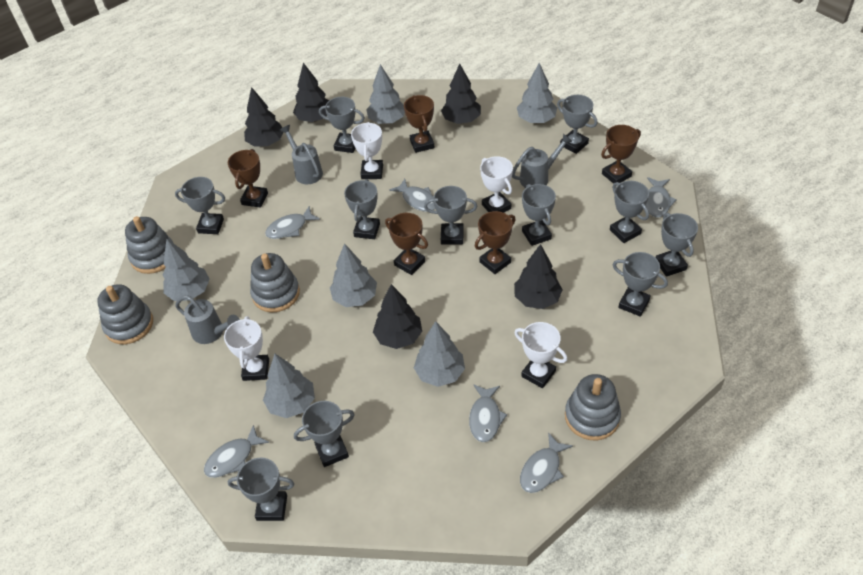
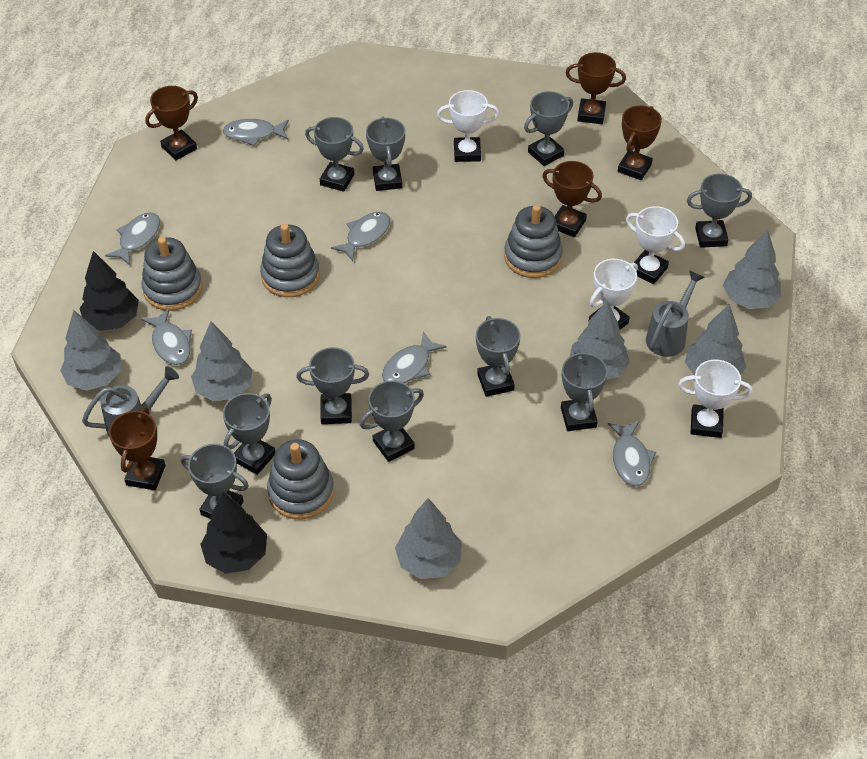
black tree: 5 -> 2
grey trophy: 11 -> 10
grey watering can: 3 -> 2

